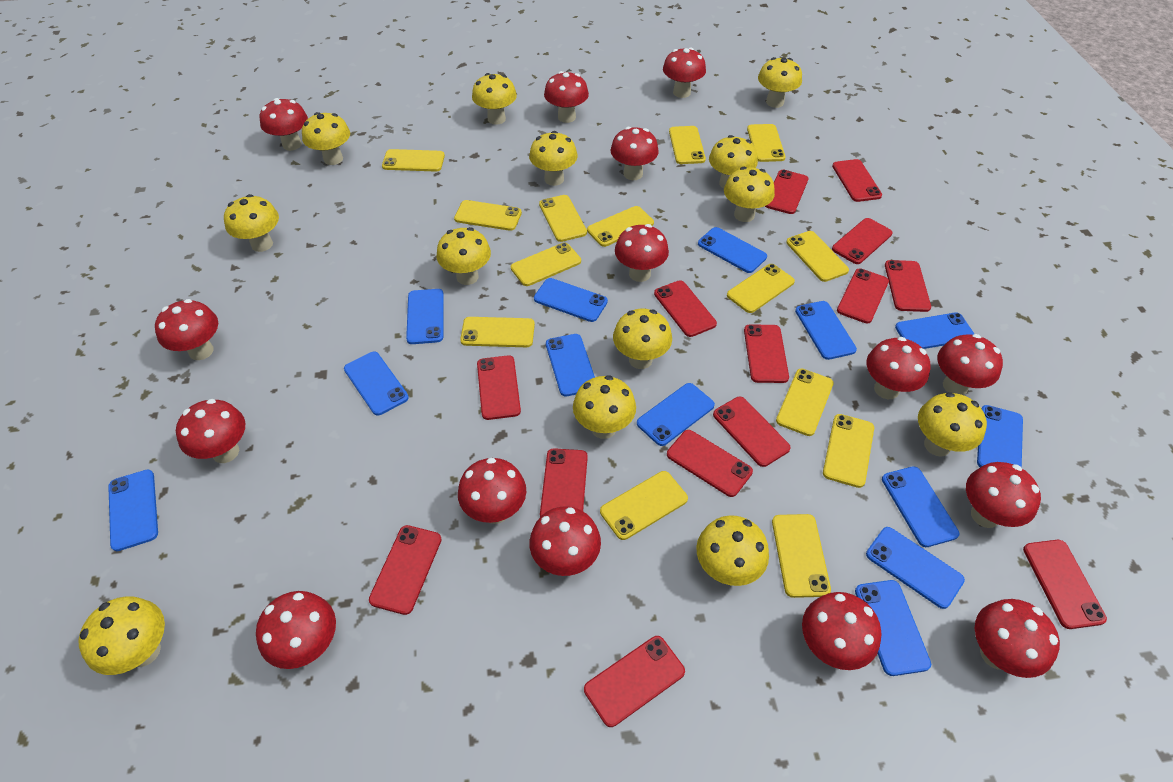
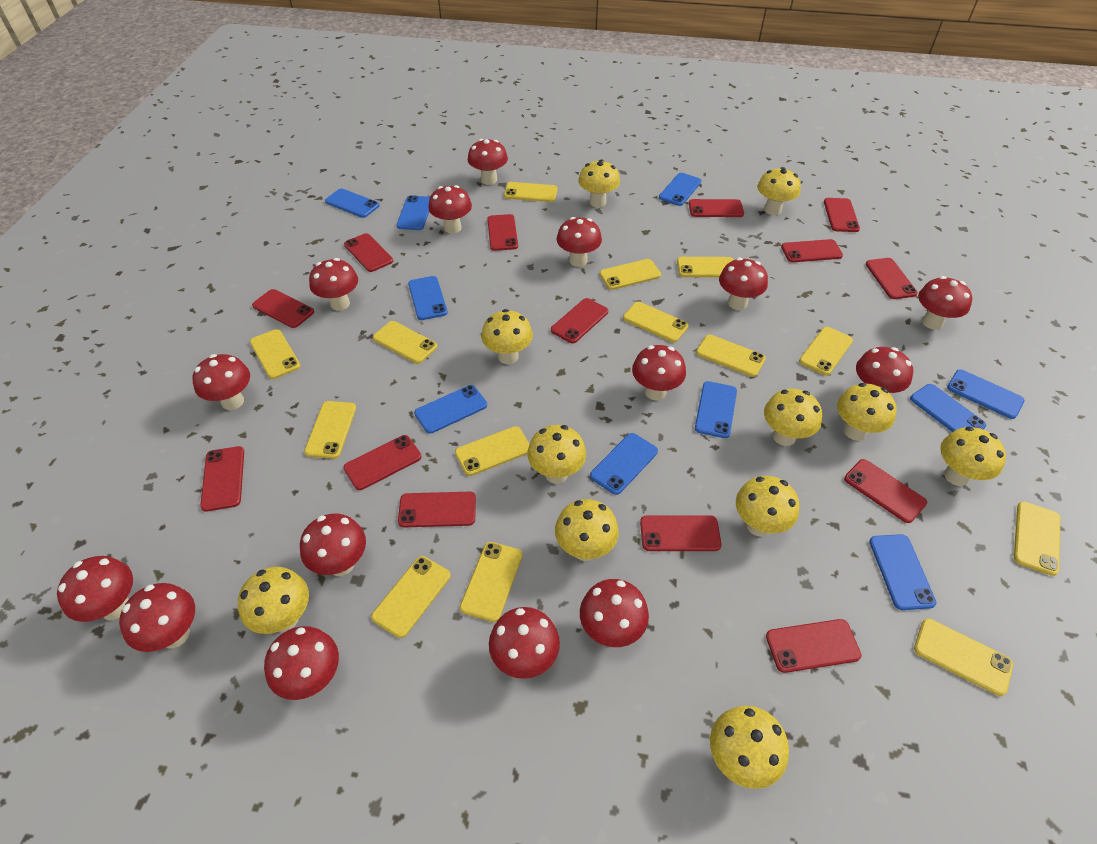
blue phone: 13 -> 10
yellow mushroom: 13 -> 11

